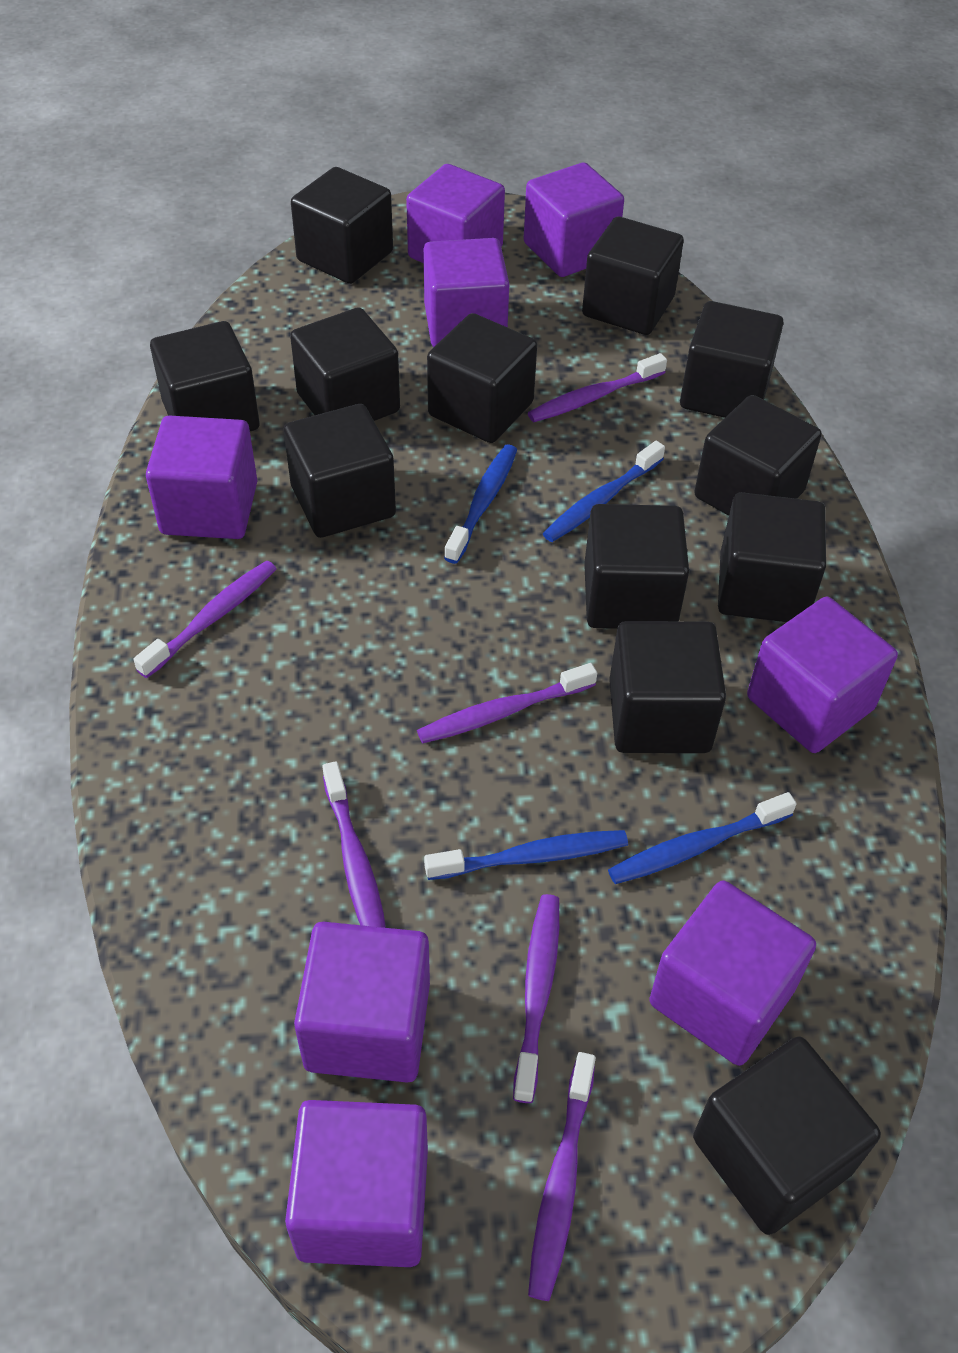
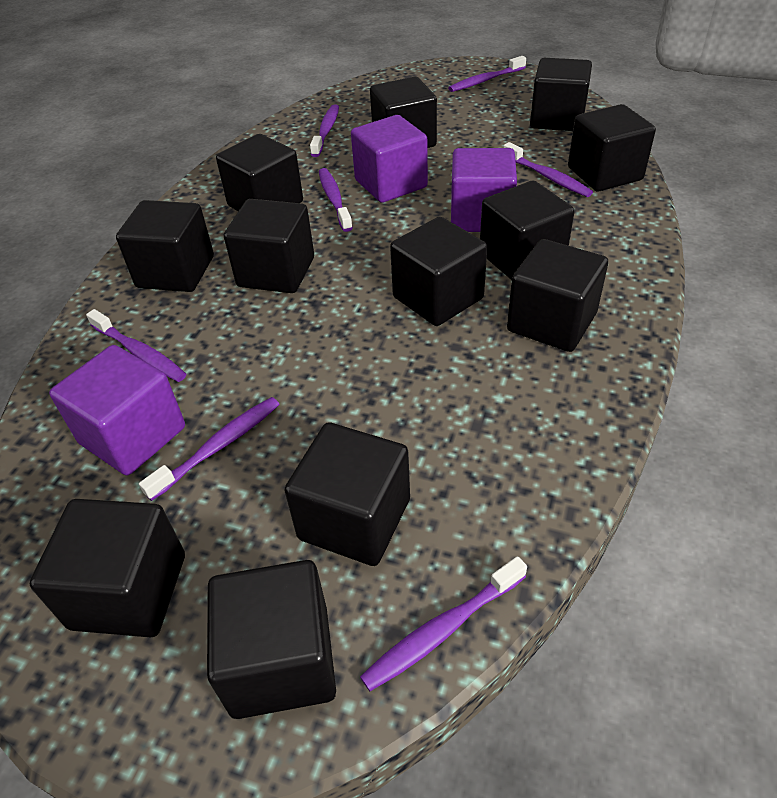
blue toothbrush: 4 -> 0
purple cube: 8 -> 3
purple toothbrush: 6 -> 7

